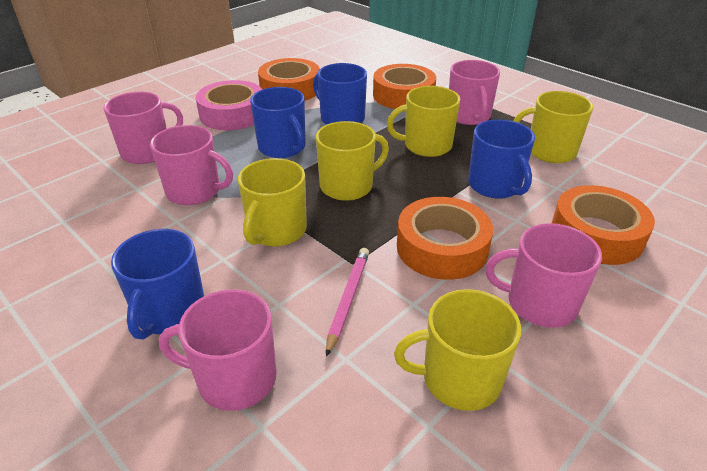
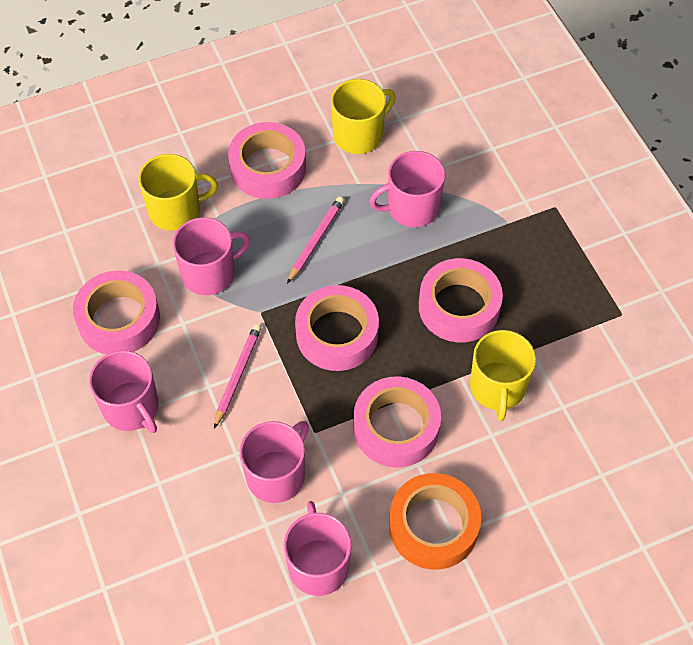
blue mug: 4 -> 0
orange tape: 4 -> 1
pink pencil: 1 -> 2
pink tape: 1 -> 5
yellow mug: 5 -> 3

